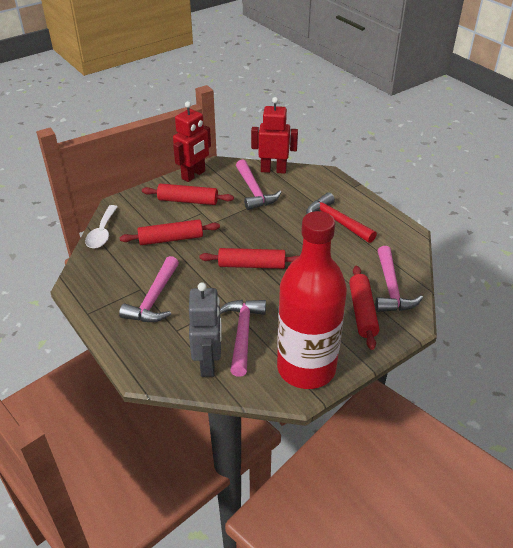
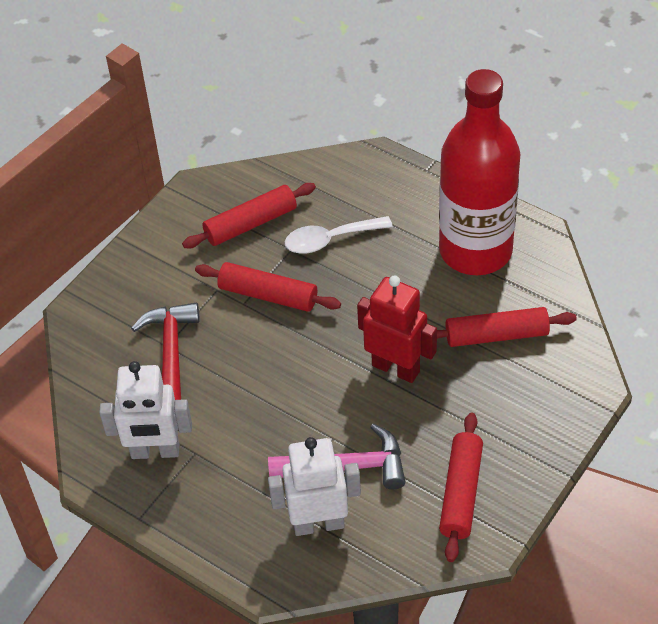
grey robot: 1 -> 0
pink hammer: 4 -> 1
red robot: 2 -> 1
white robot: 0 -> 2

